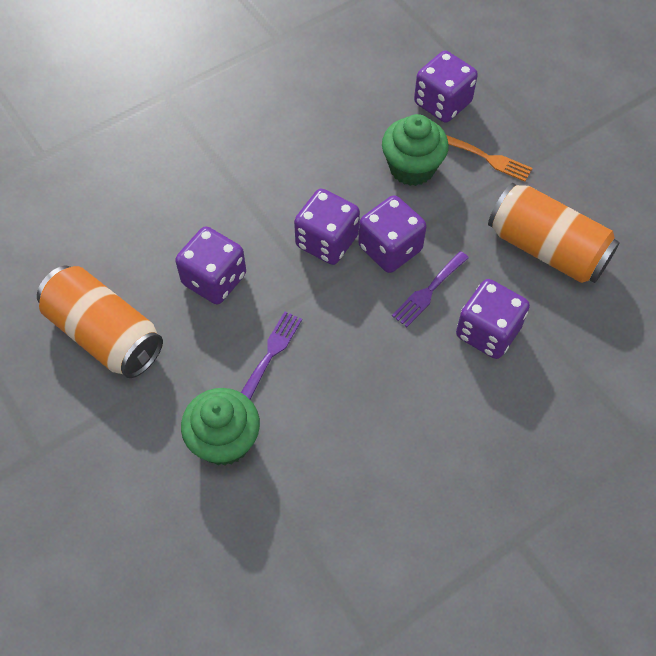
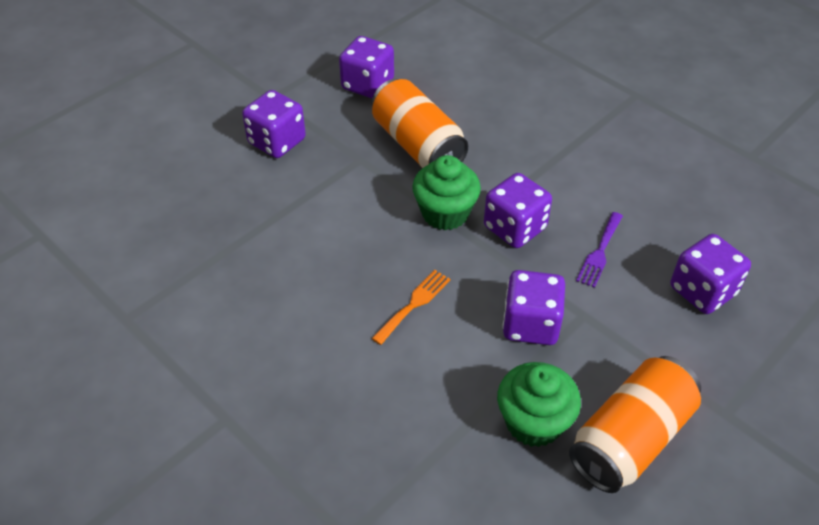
purple fork: 2 -> 1

